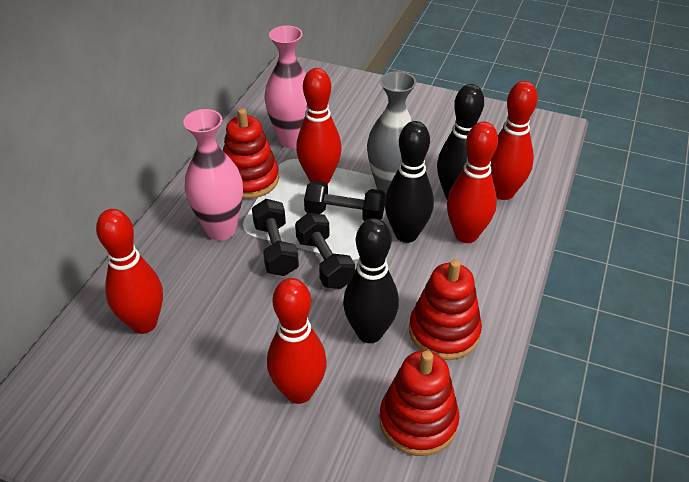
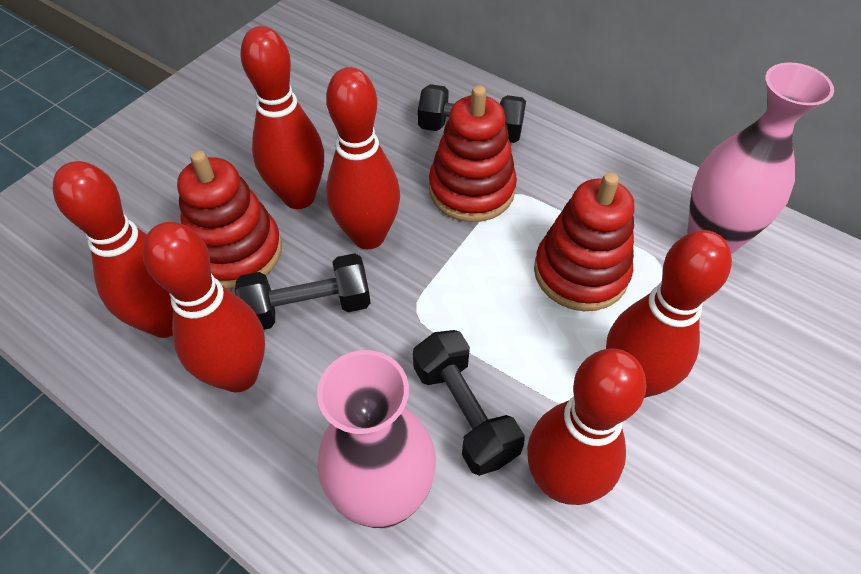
black bowling pin: 3 -> 0
grey vase: 1 -> 0
red bowling pin: 5 -> 6

